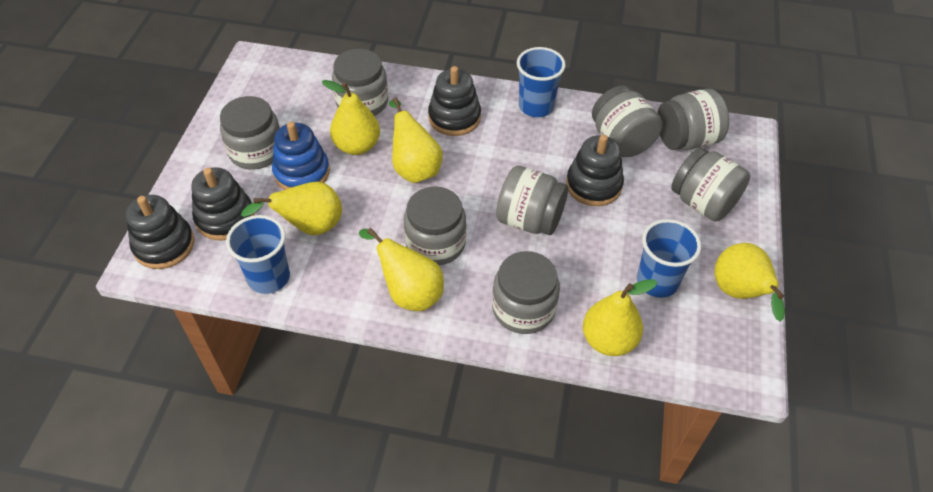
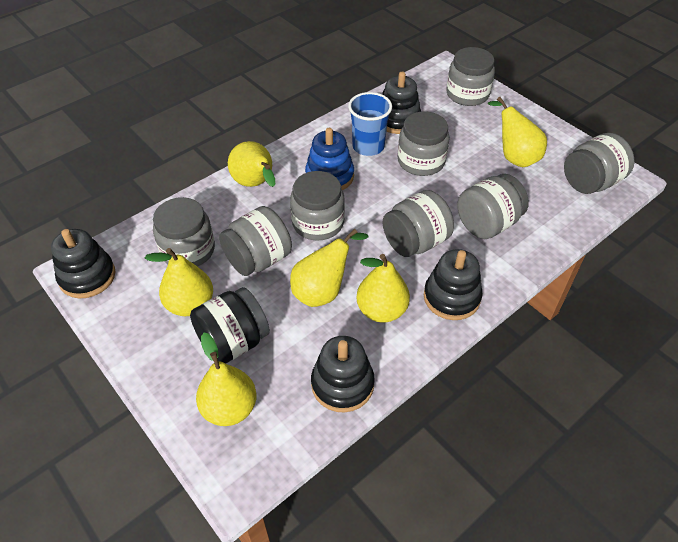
black jar: 0 -> 1
blue cup: 3 -> 1

